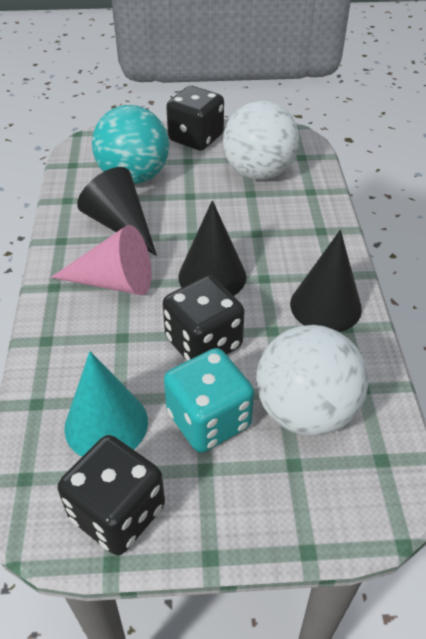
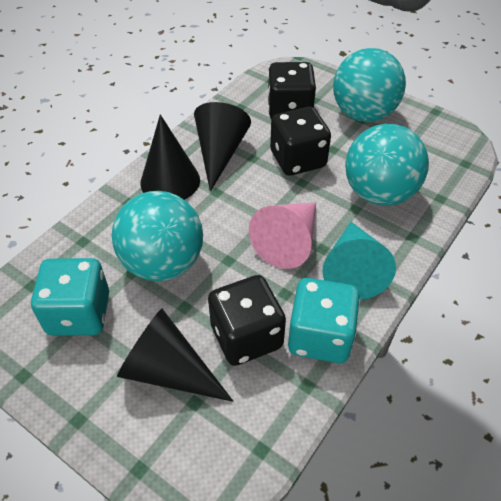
turquoise ball: 1 -> 3
turquoise dice: 1 -> 2
white ball: 2 -> 0

